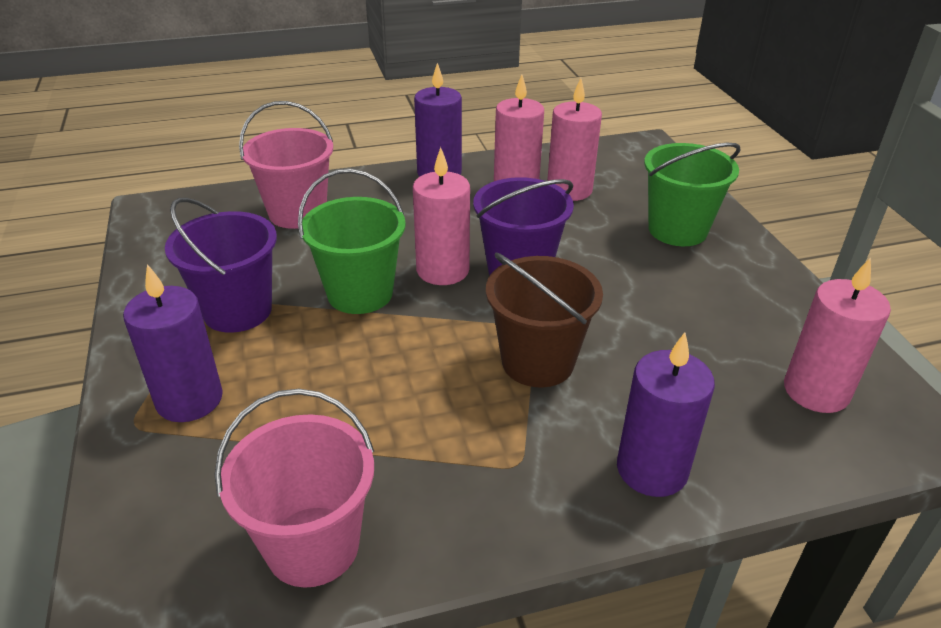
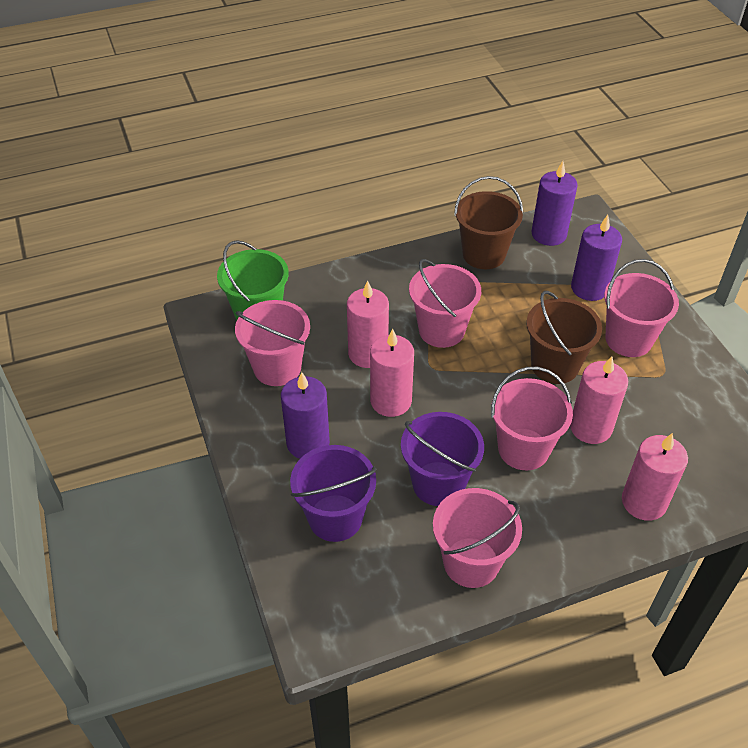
brown bucket: 1 -> 2
green bucket: 2 -> 1
pink bucket: 2 -> 5

